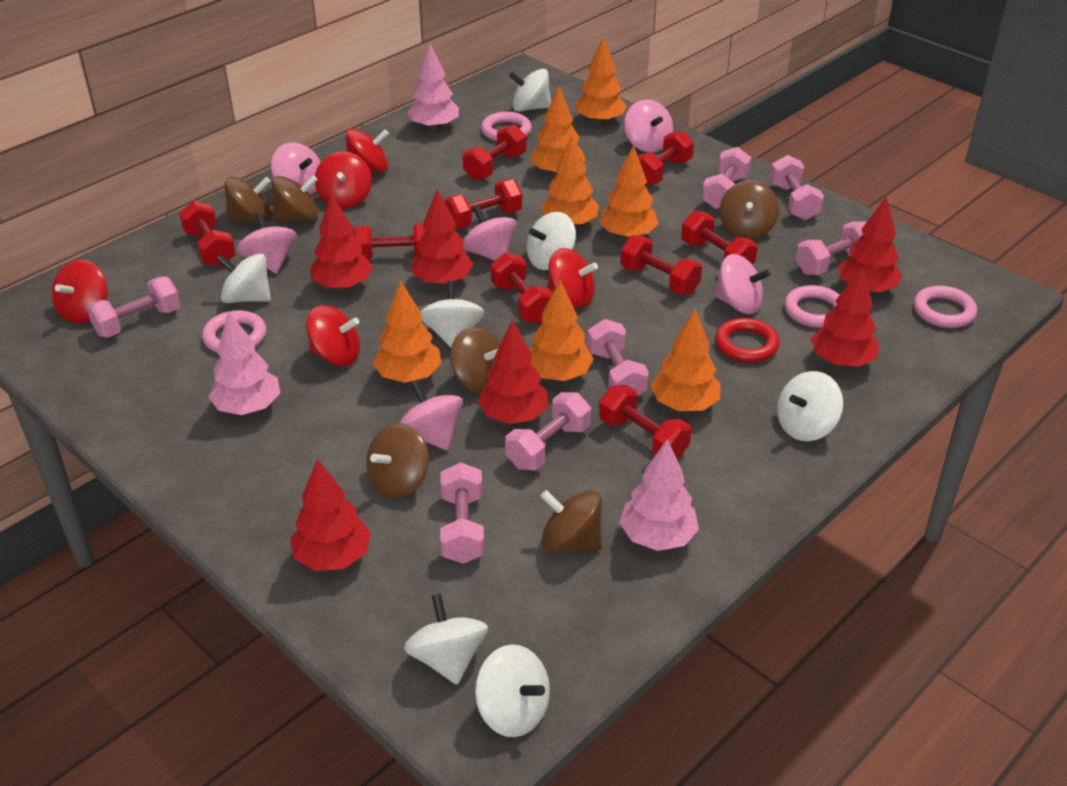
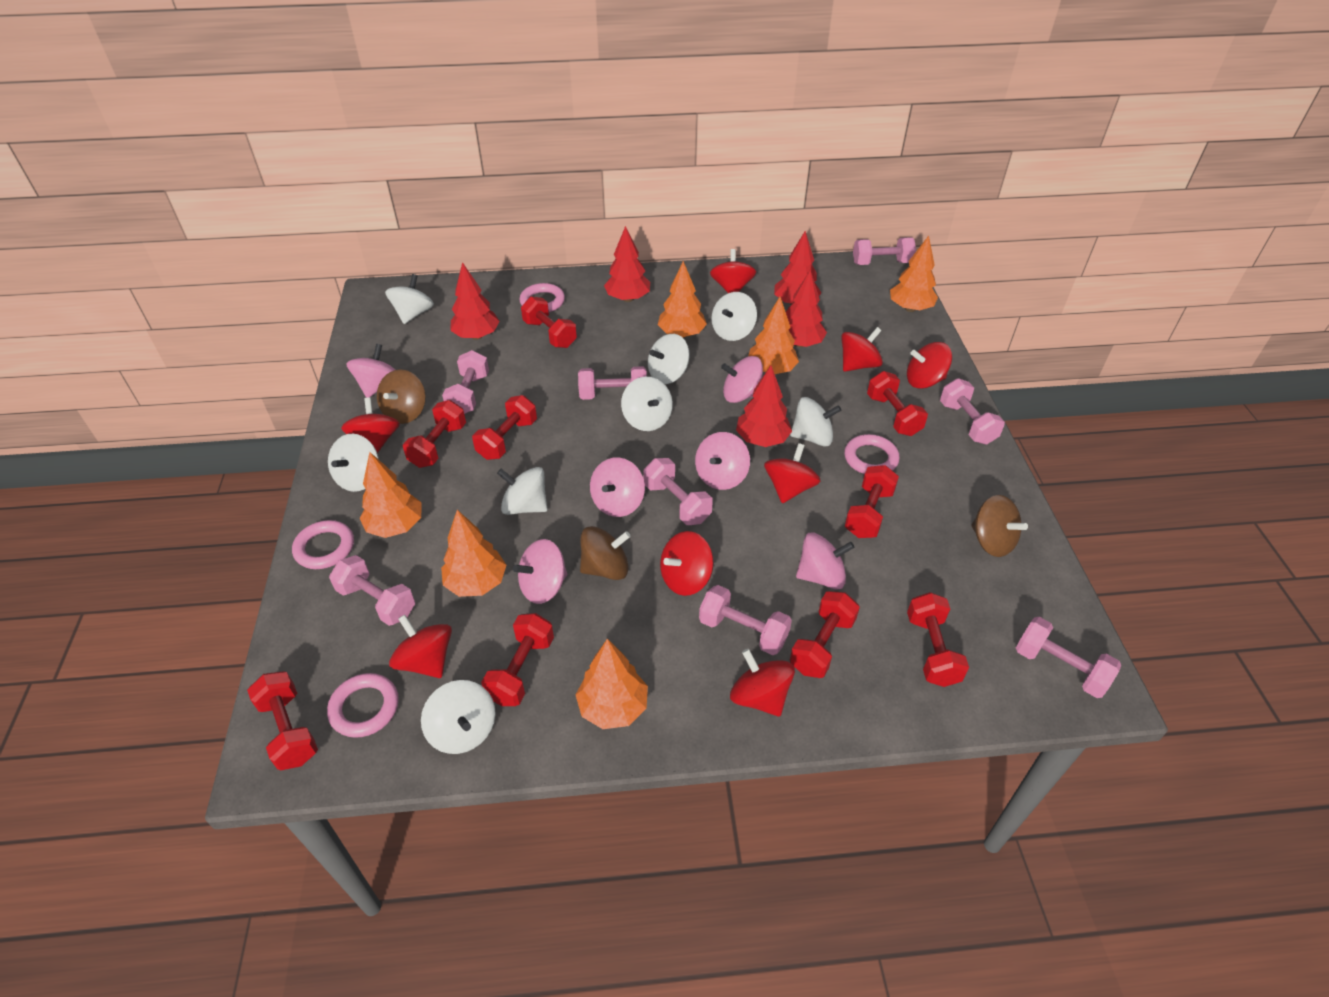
brown spinning top: 6 -> 3
orange tree: 7 -> 6
pink dumbbell: 7 -> 8
pink tree: 3 -> 0
red ring: 1 -> 0
red spinning top: 5 -> 8
red tree: 6 -> 5
white spinning top: 7 -> 8

